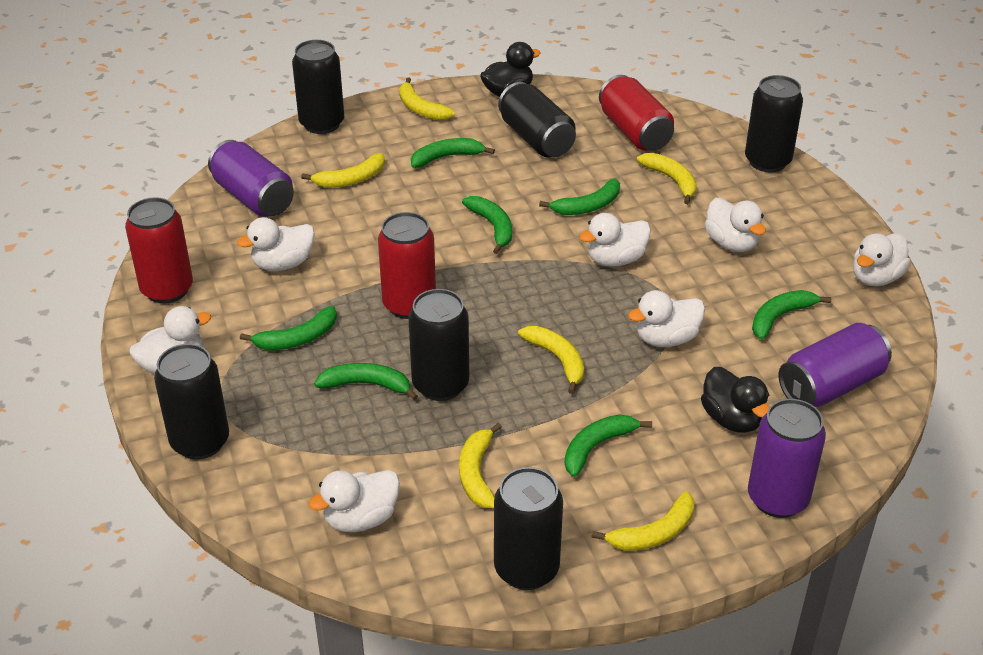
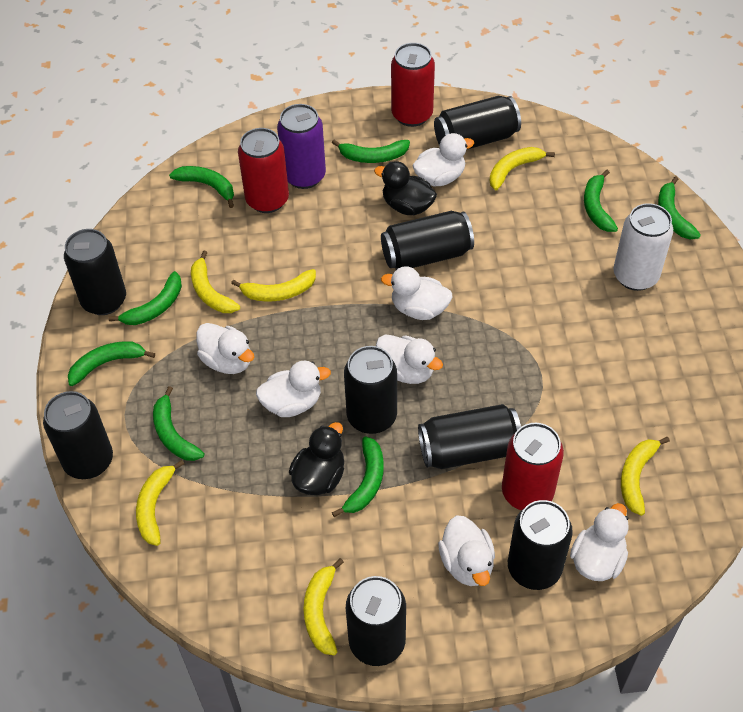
black can: 6 -> 8
green banana: 7 -> 8
purple can: 3 -> 1
white can: 0 -> 1

